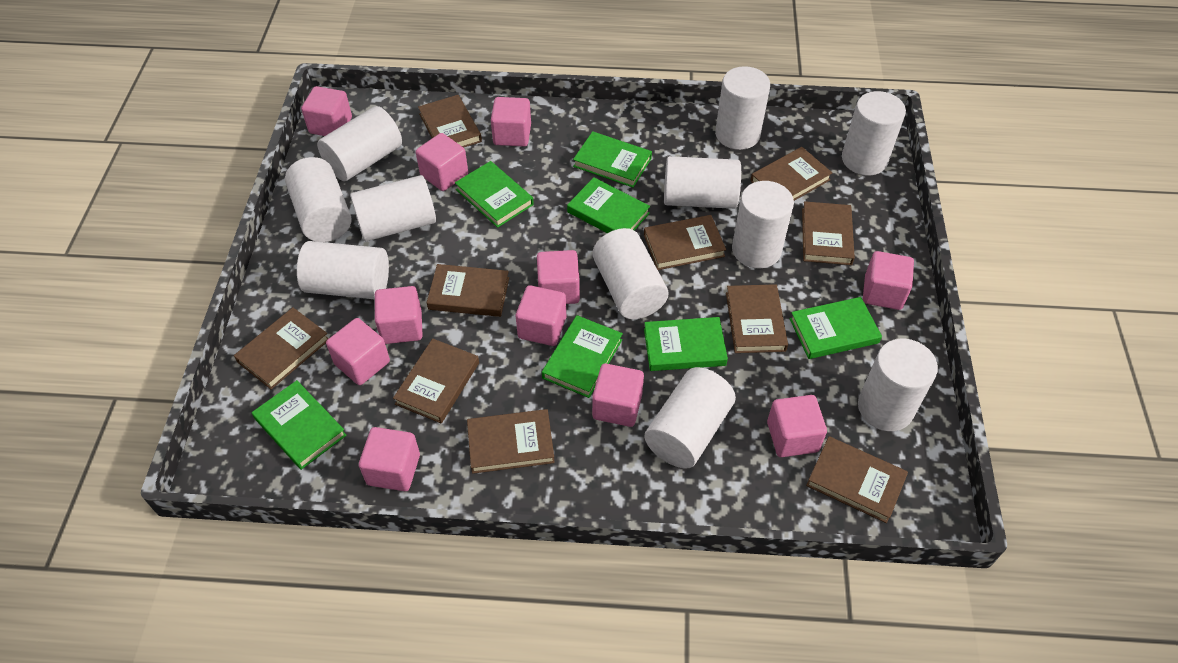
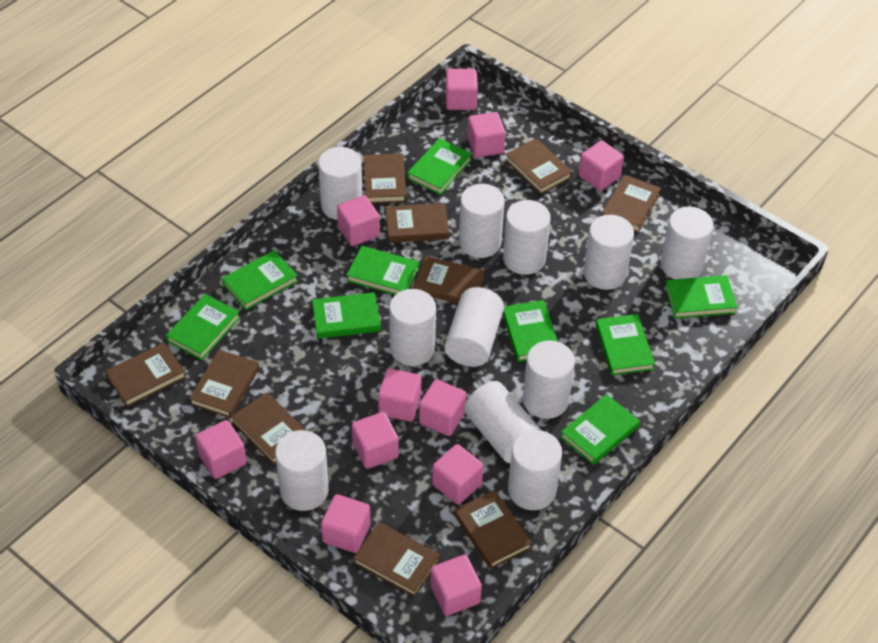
green book: 7 -> 9

